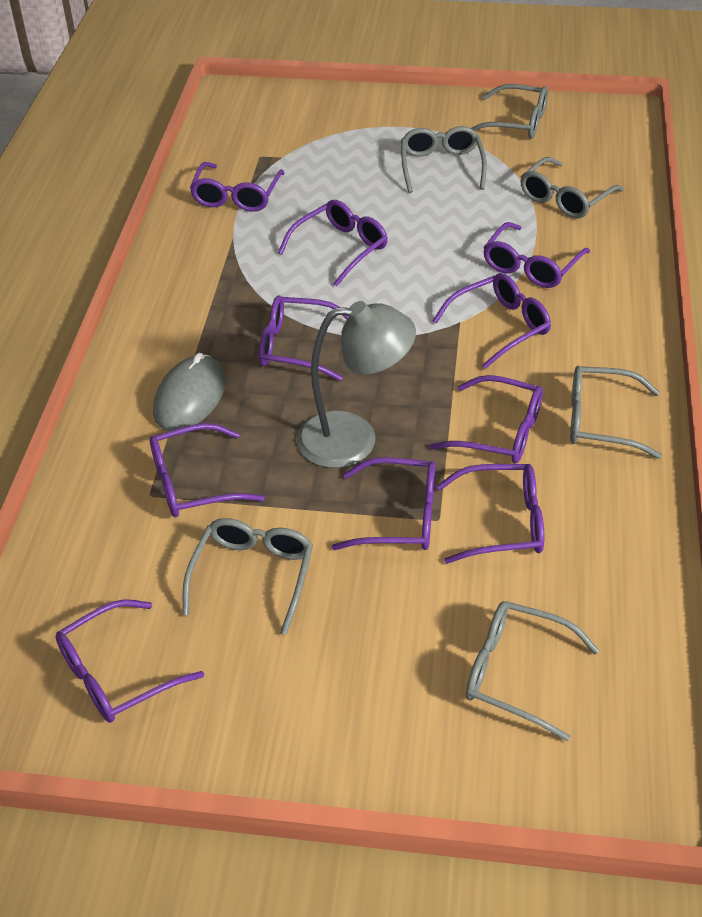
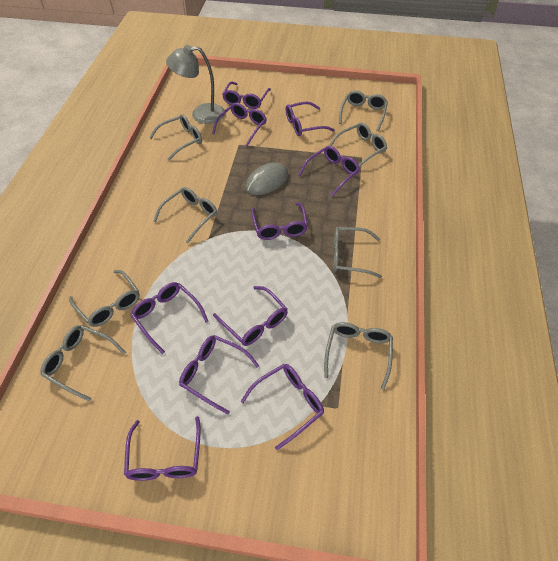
grey glasses: 6 -> 8

